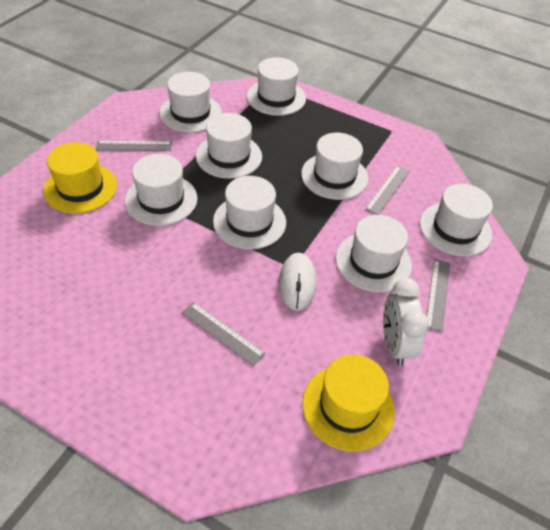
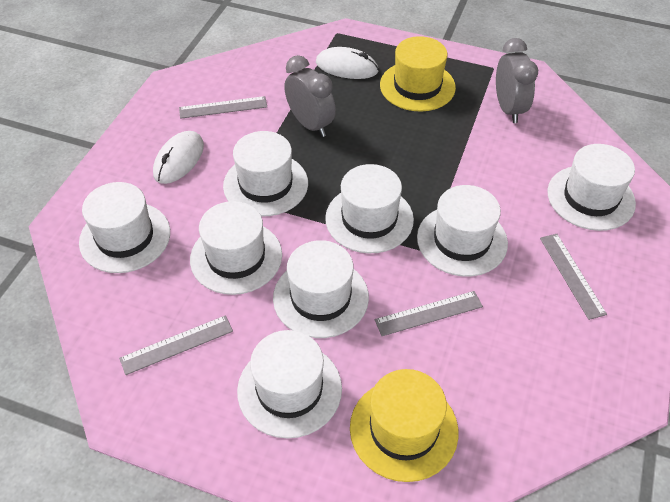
grey clock: 0 -> 2
white clock: 1 -> 0
white mouse: 1 -> 2

